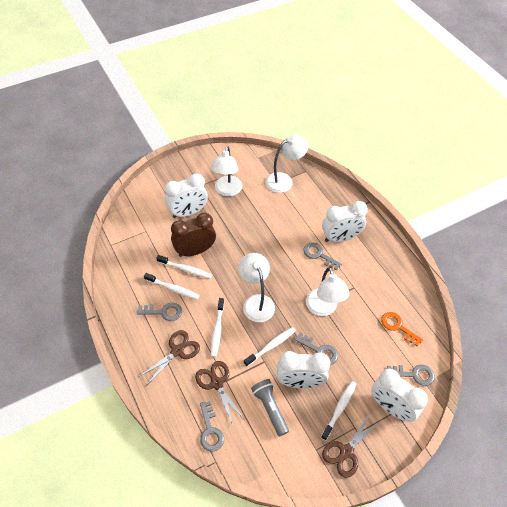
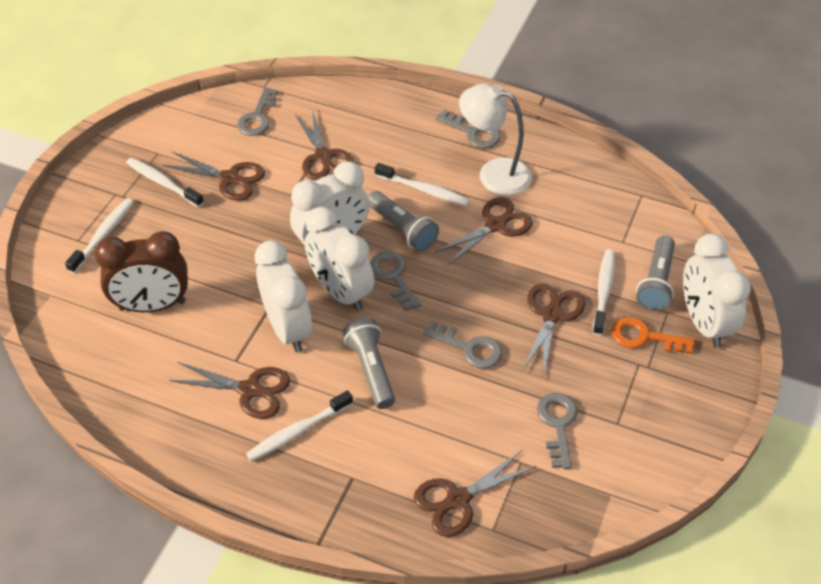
brown scissors: 3 -> 6
grey flashlight: 1 -> 3
white lamp: 4 -> 1

